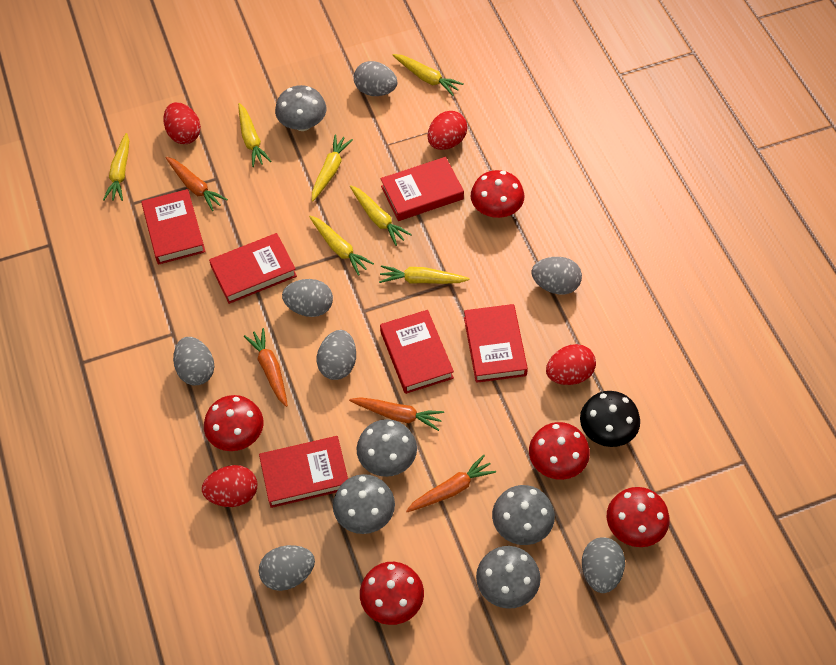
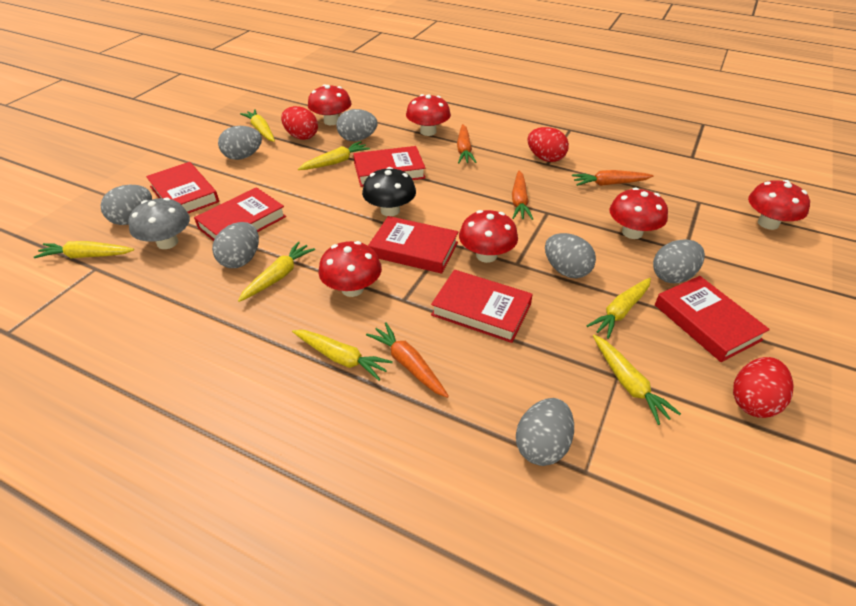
grey mushroom: 5 -> 1
red egg: 4 -> 3
red mushroom: 5 -> 6

